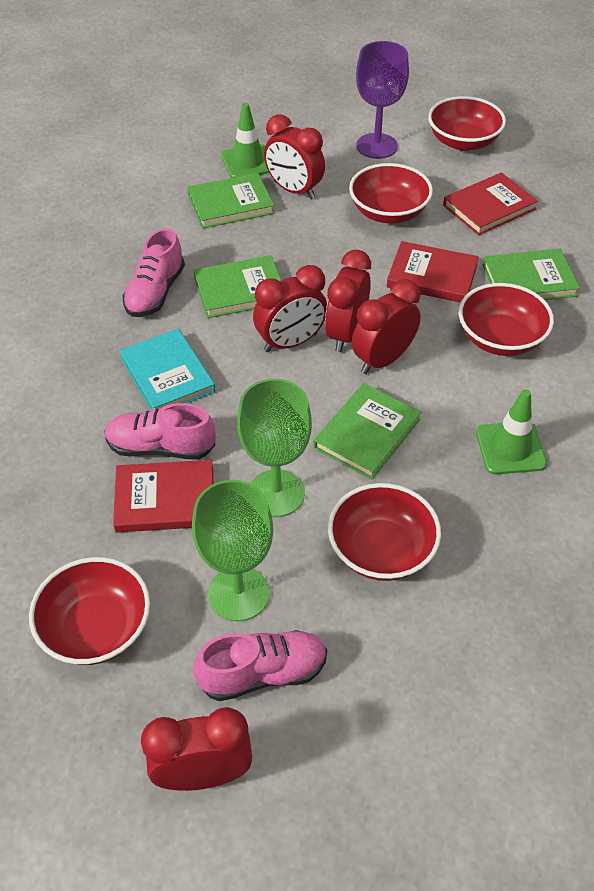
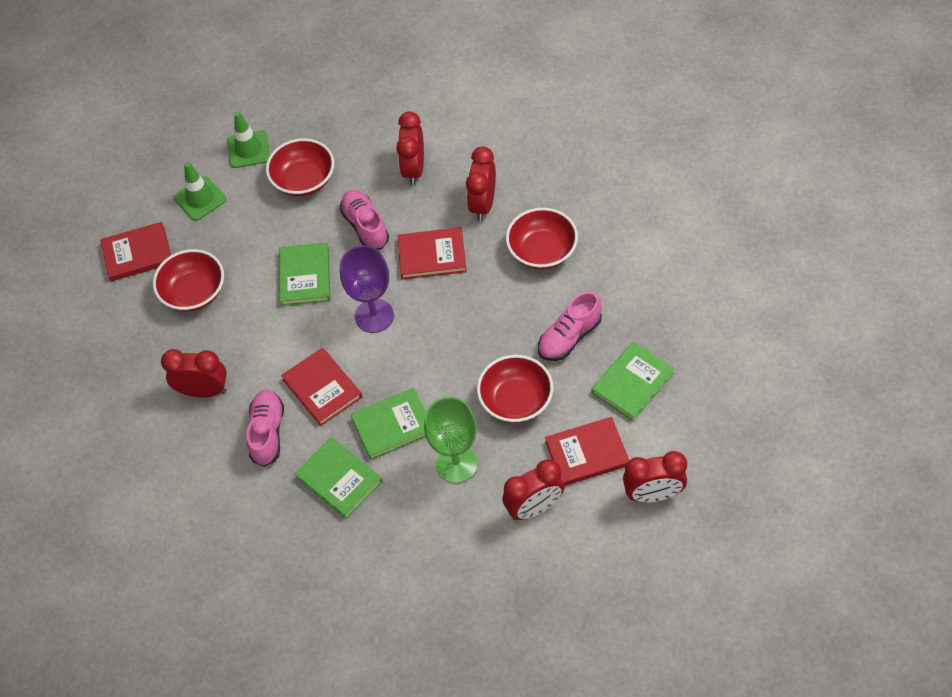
green goblet: 2 -> 1
red book: 3 -> 4
red bowl: 5 -> 4
turquoise book: 1 -> 0

